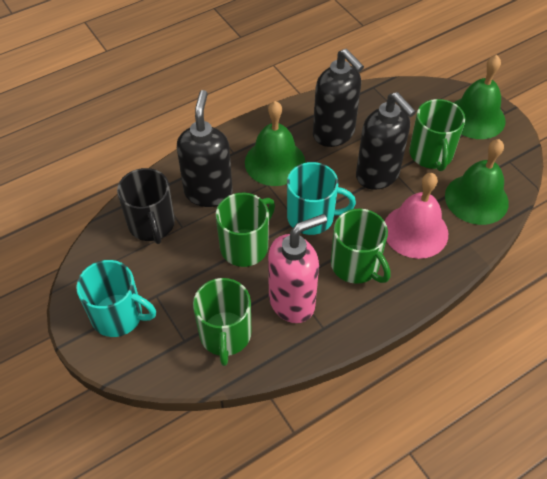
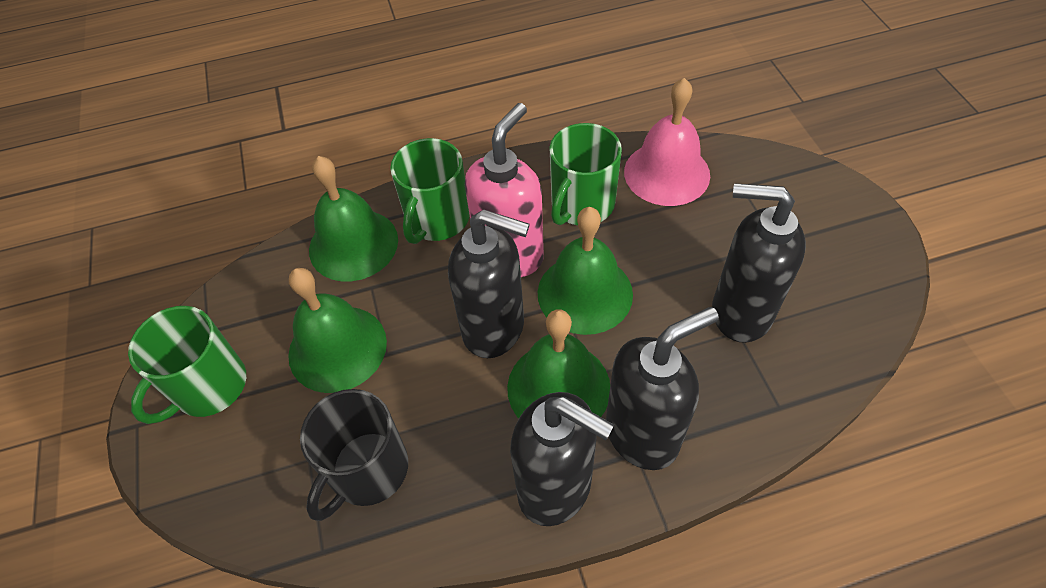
black soap dispenser: 3 -> 4
green bell: 3 -> 4
green mug: 4 -> 3
turquoise mug: 2 -> 0

